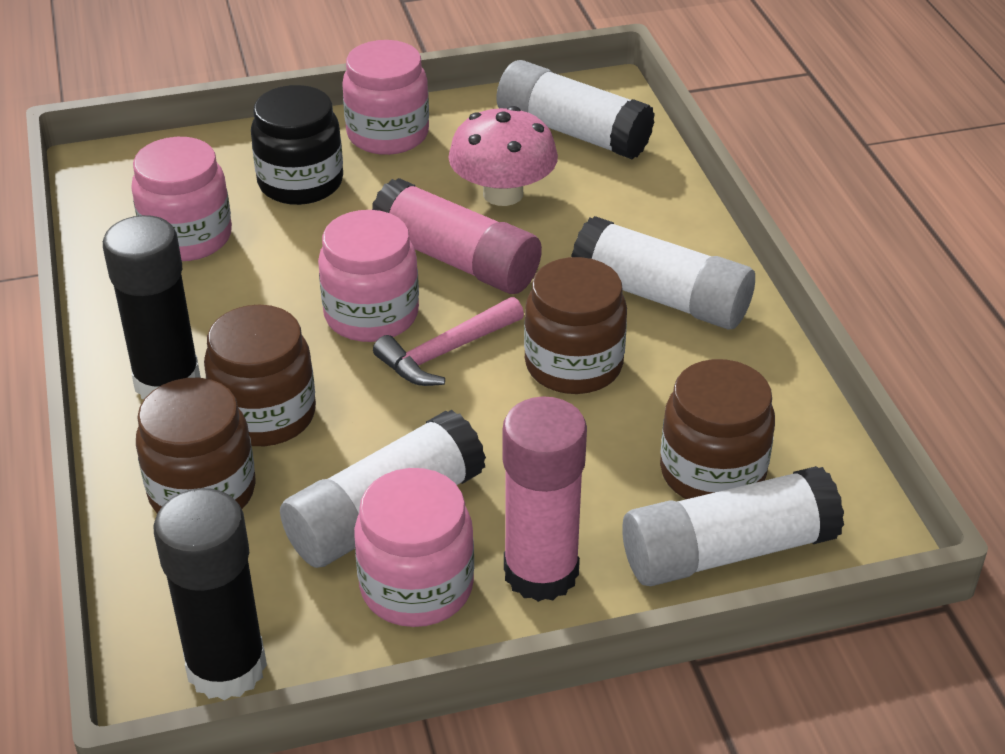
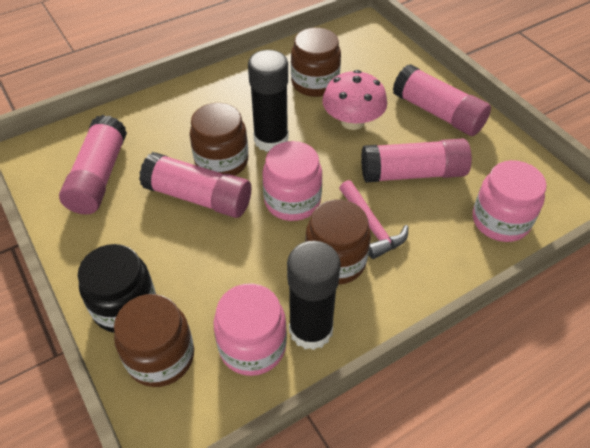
pink glue stick: 2 -> 4
pink jar: 4 -> 3
white glue stick: 4 -> 0

